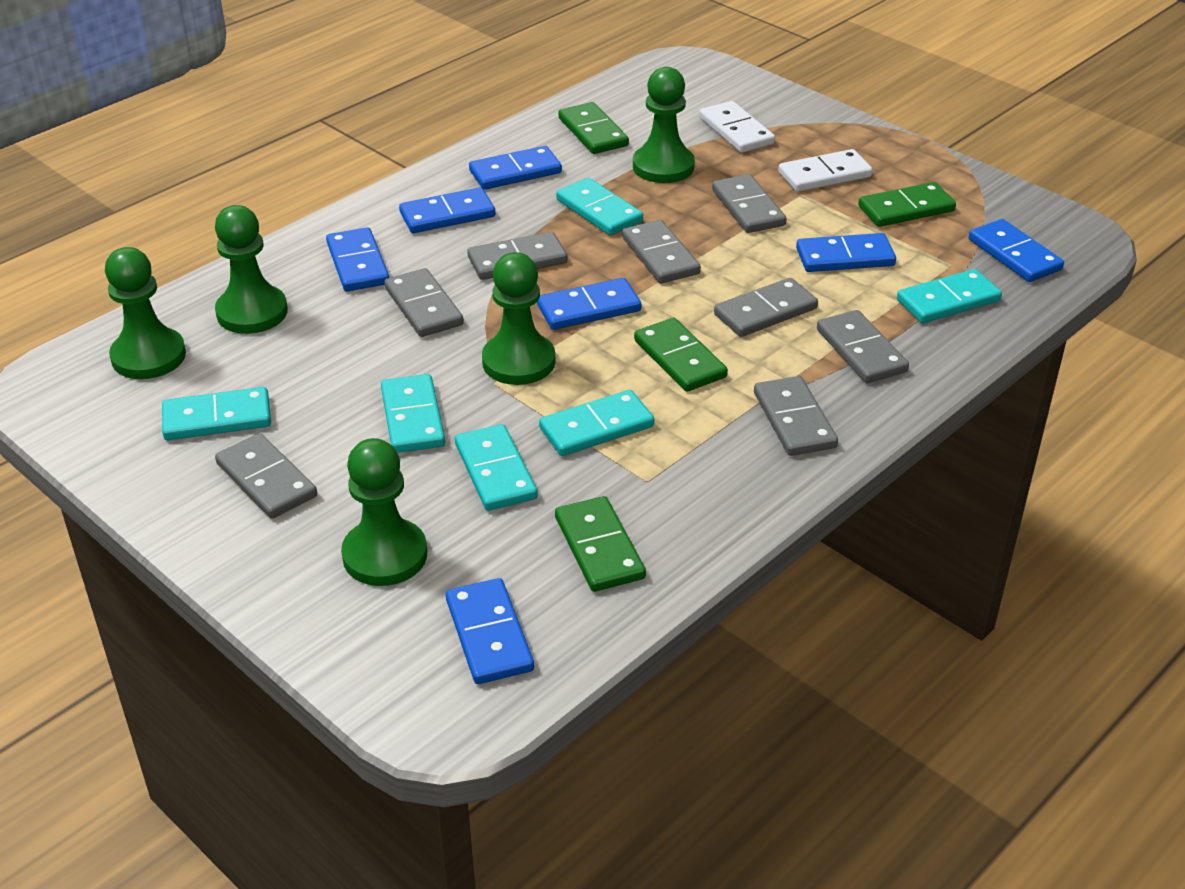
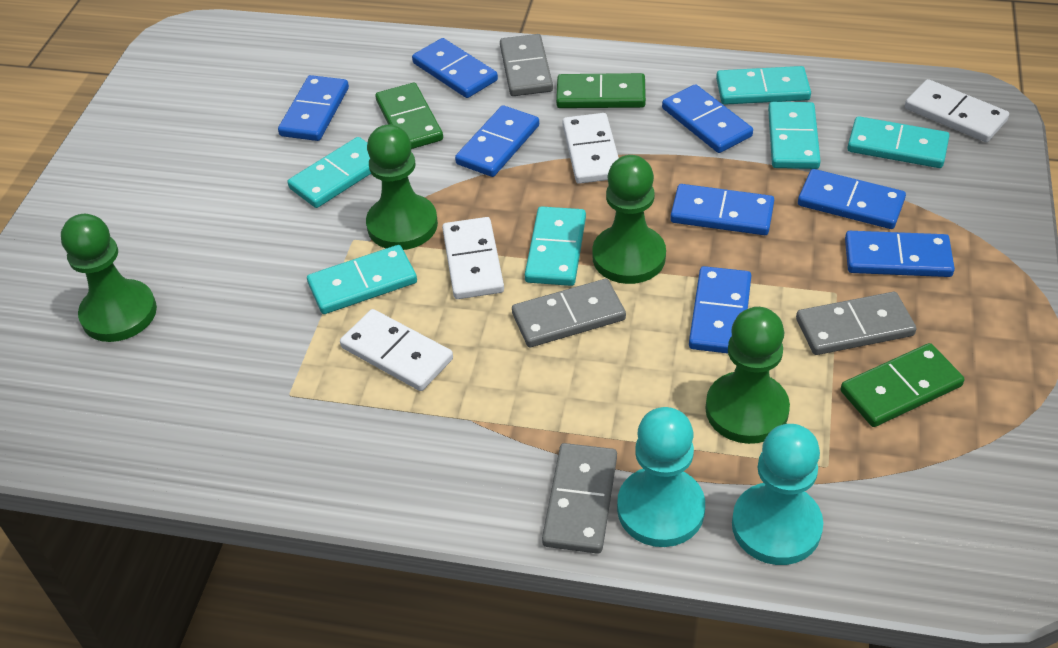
blue domino: 7 -> 8
green domino: 4 -> 3
green pawn: 5 -> 4
grey domino: 8 -> 4
turquoise pawn: 0 -> 2
white domino: 2 -> 4

